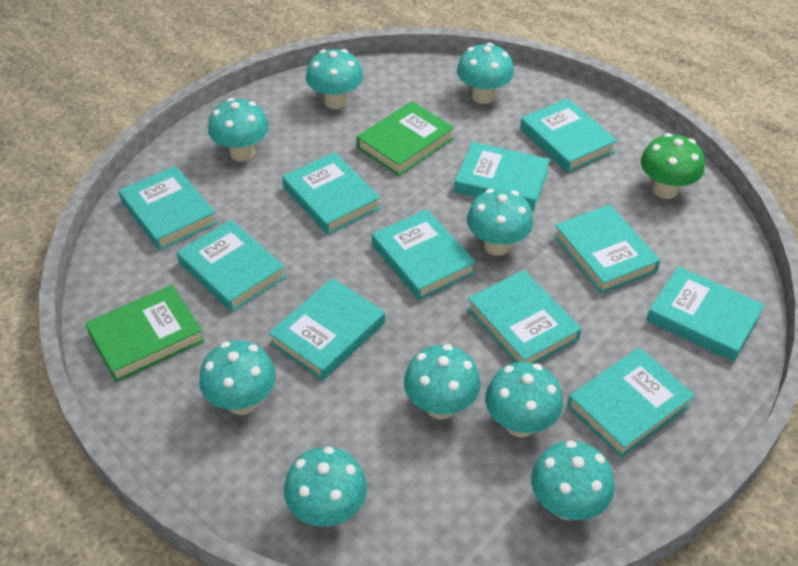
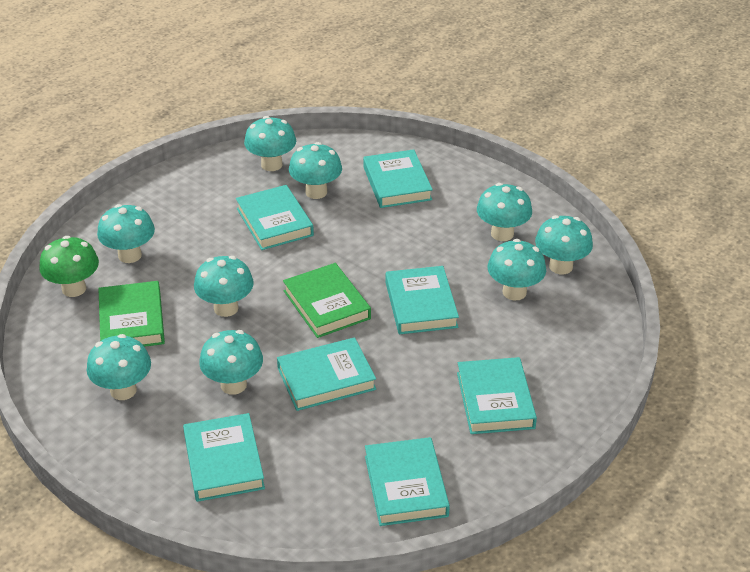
turquoise book: 11 -> 7

